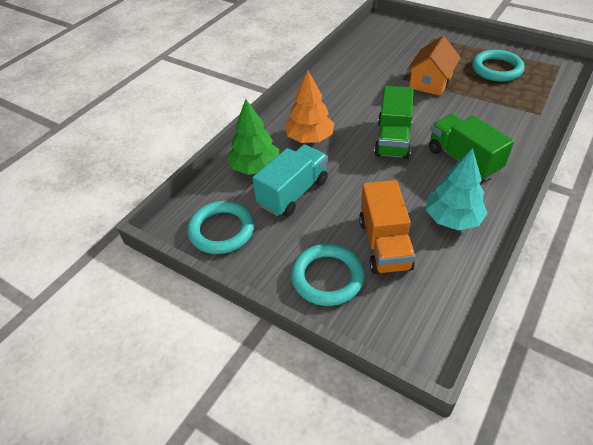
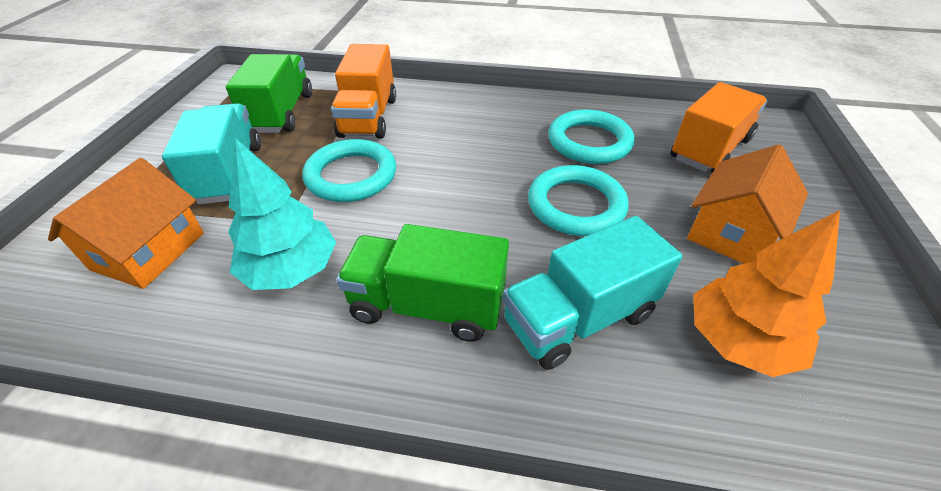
green tree: 1 -> 0
orange house: 1 -> 2
orange truck: 1 -> 2
turquoise truck: 1 -> 2

